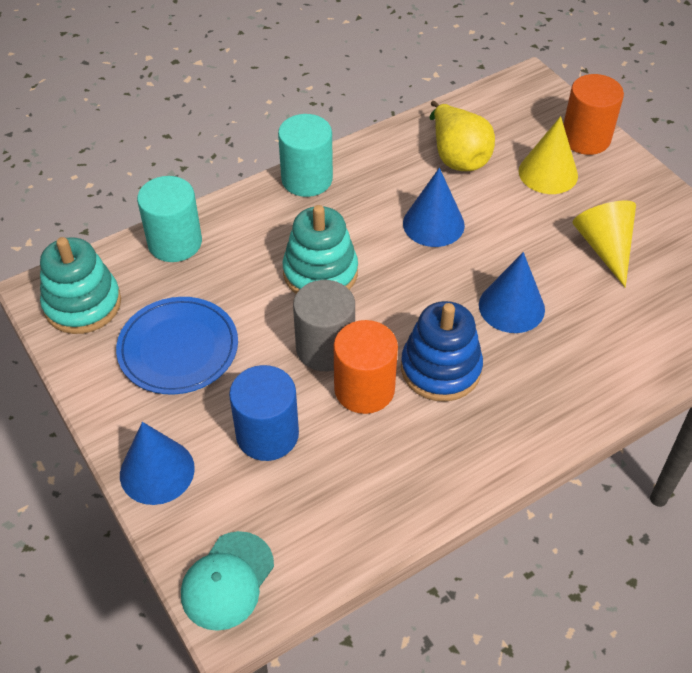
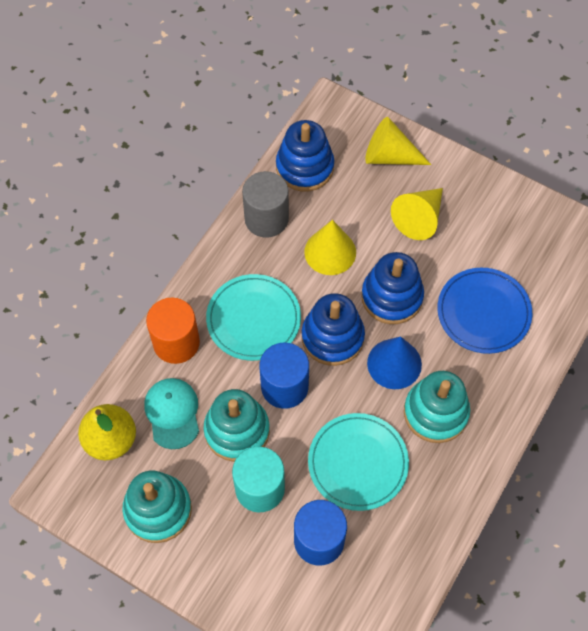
blue cone: 3 -> 1
blue cylinder: 1 -> 2
blue stacking toy: 1 -> 3
orange cylinder: 2 -> 1
turquoise cylinder: 2 -> 1
turquoise plate: 0 -> 2
turquoise stacking toy: 2 -> 3
yellow cone: 2 -> 3

